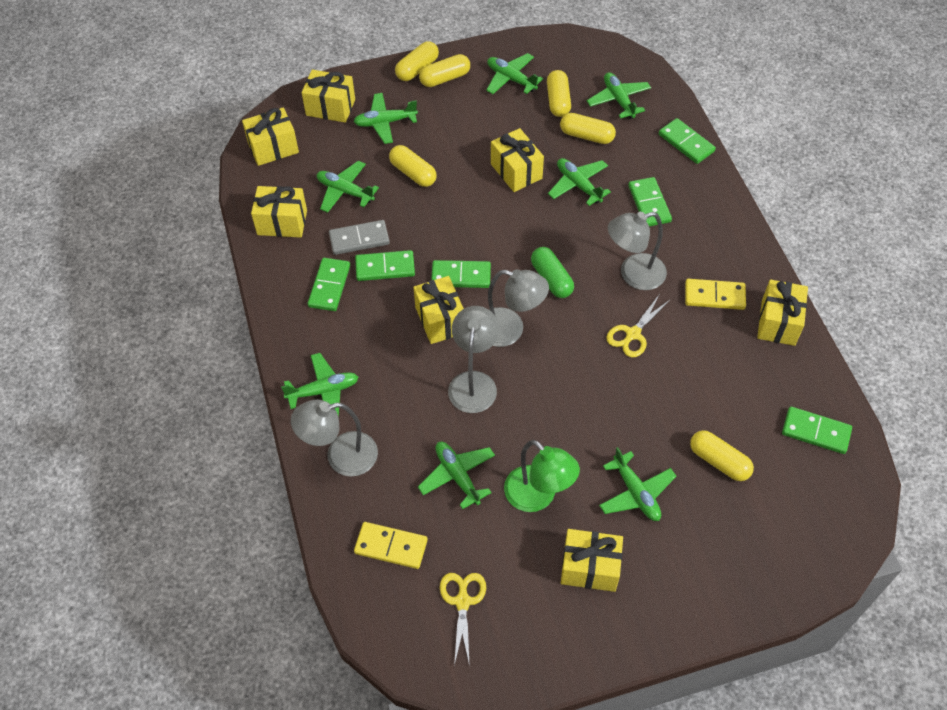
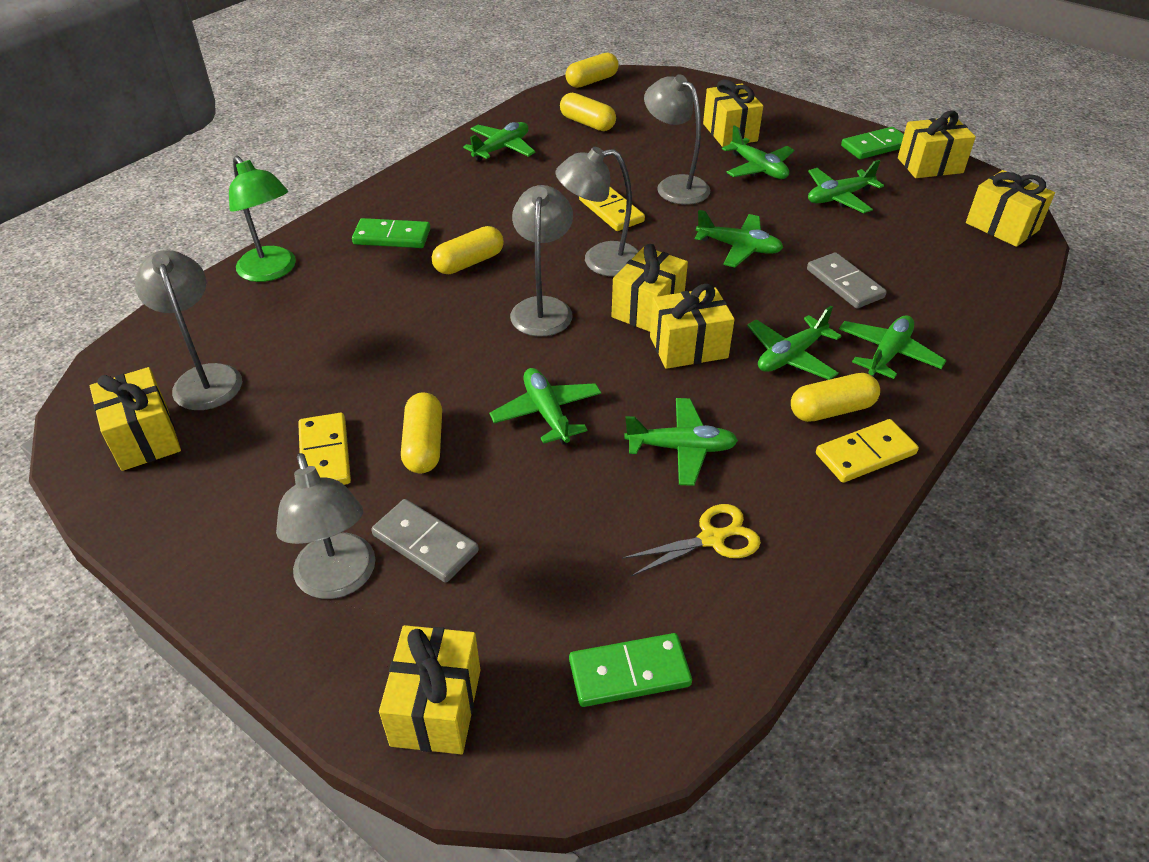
green capsule: 1 -> 0
green domino: 6 -> 3
grey domino: 1 -> 2
grey lamp: 4 -> 5
yellow capsule: 6 -> 5
yellow domino: 2 -> 3
yellow scissors: 2 -> 1

